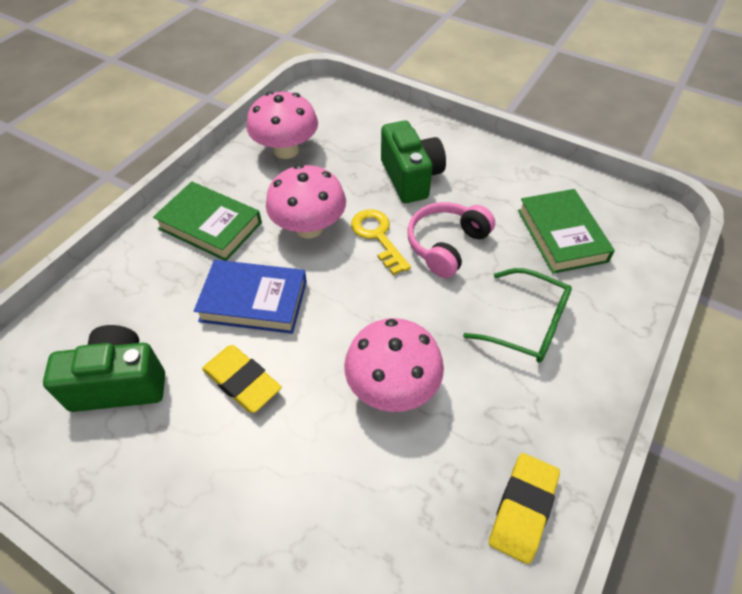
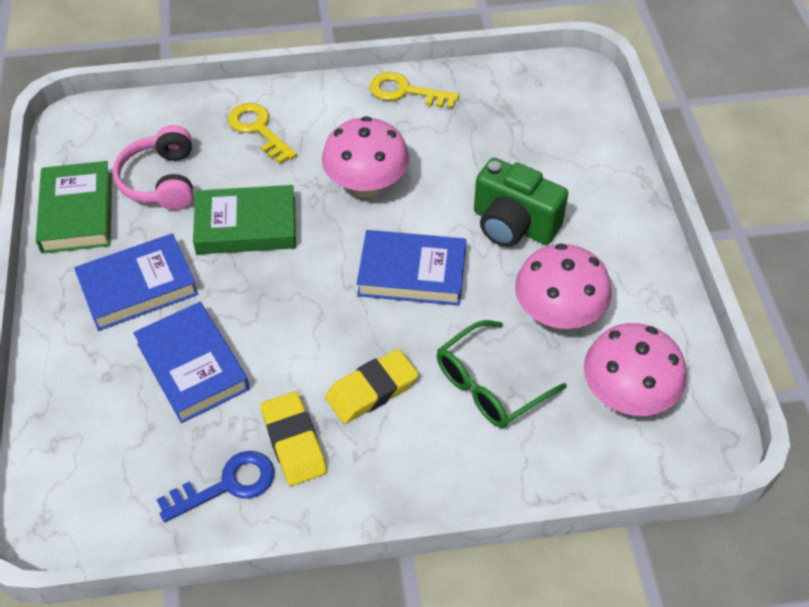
blue book: 1 -> 3
blue key: 0 -> 1
green camera: 2 -> 1
yellow key: 1 -> 2

